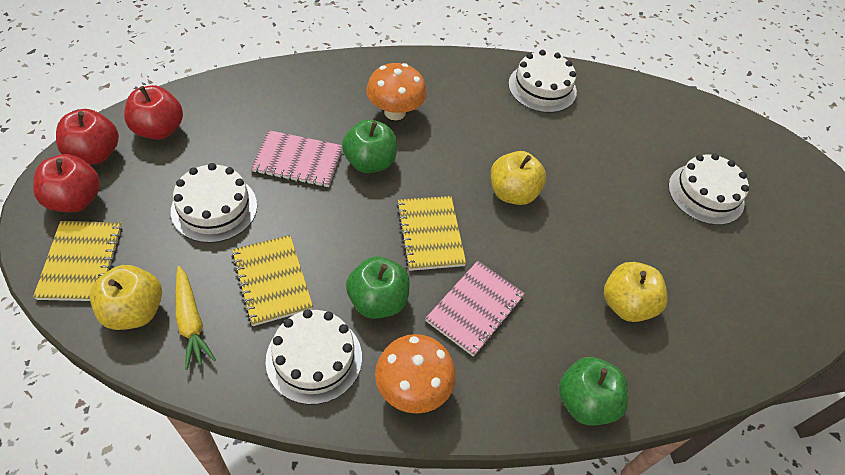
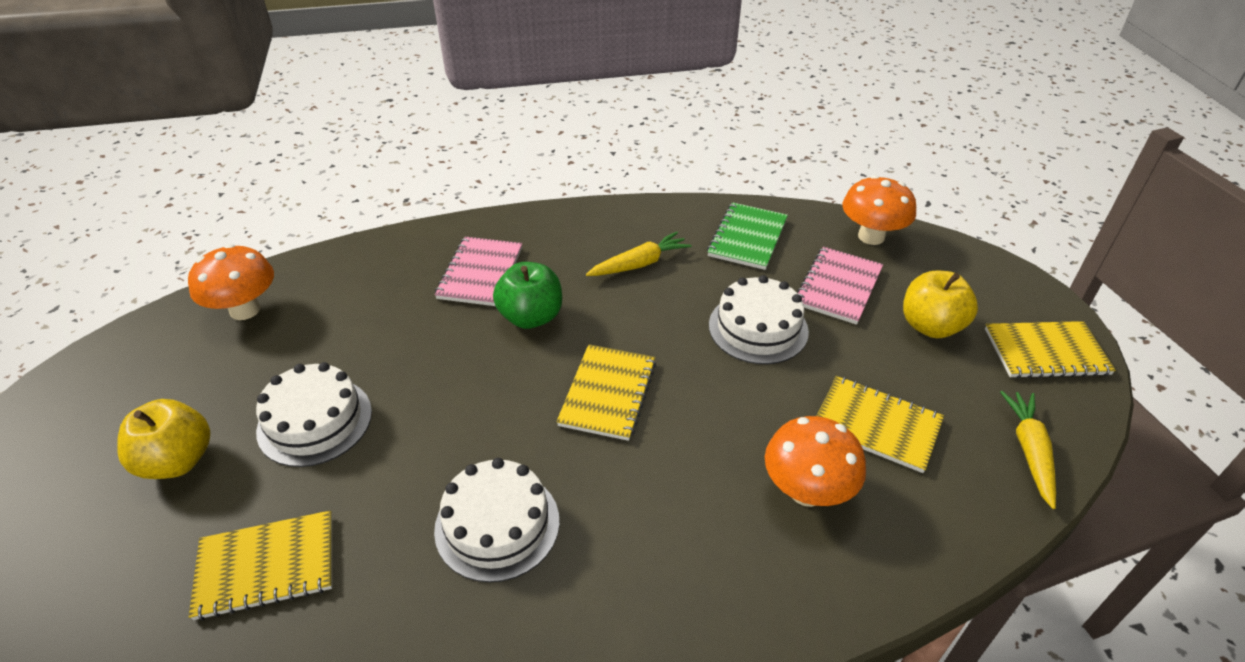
green apple: 3 -> 1
green notebook: 0 -> 1
orange mushroom: 2 -> 3
red apple: 3 -> 0
white cake: 4 -> 3
yellow apple: 3 -> 2
yellow carrot: 1 -> 2
yellow notebook: 3 -> 4

